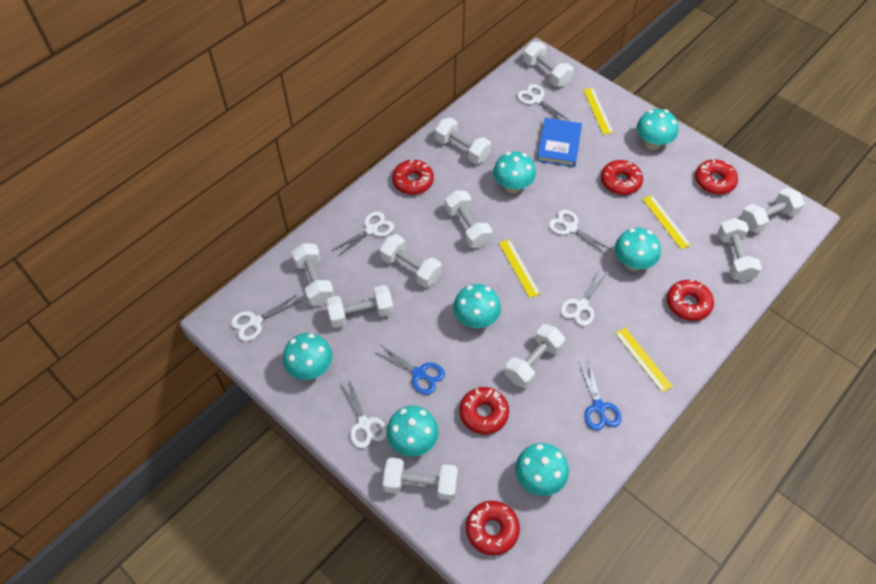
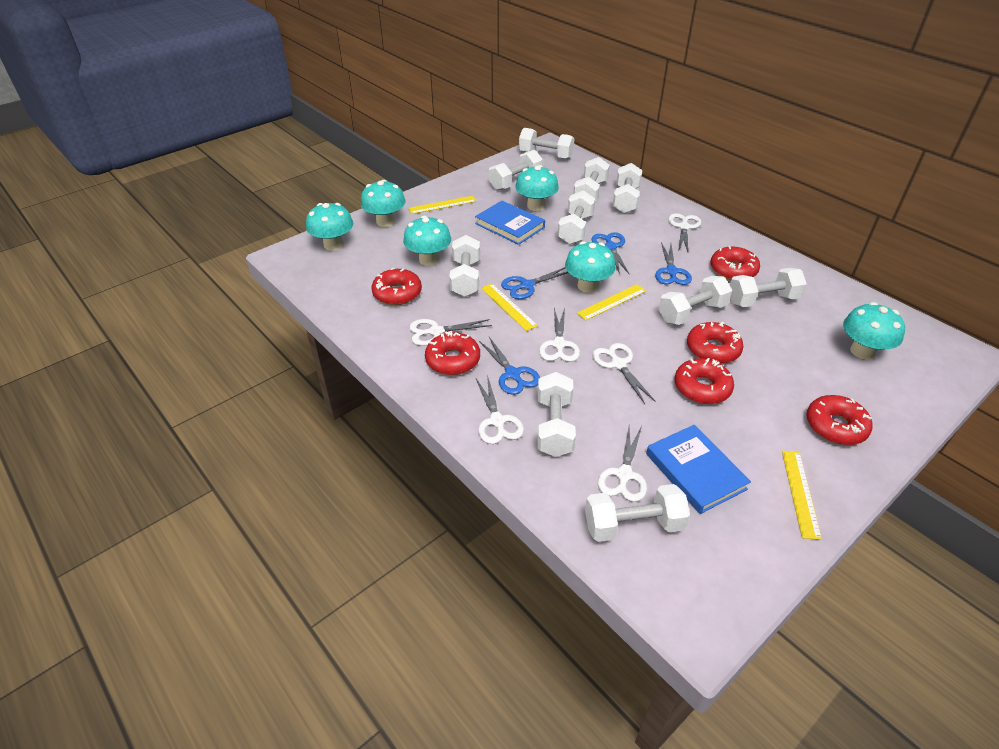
blue book: 1 -> 2
blue scissors: 2 -> 4
turquoise mushroom: 7 -> 6

